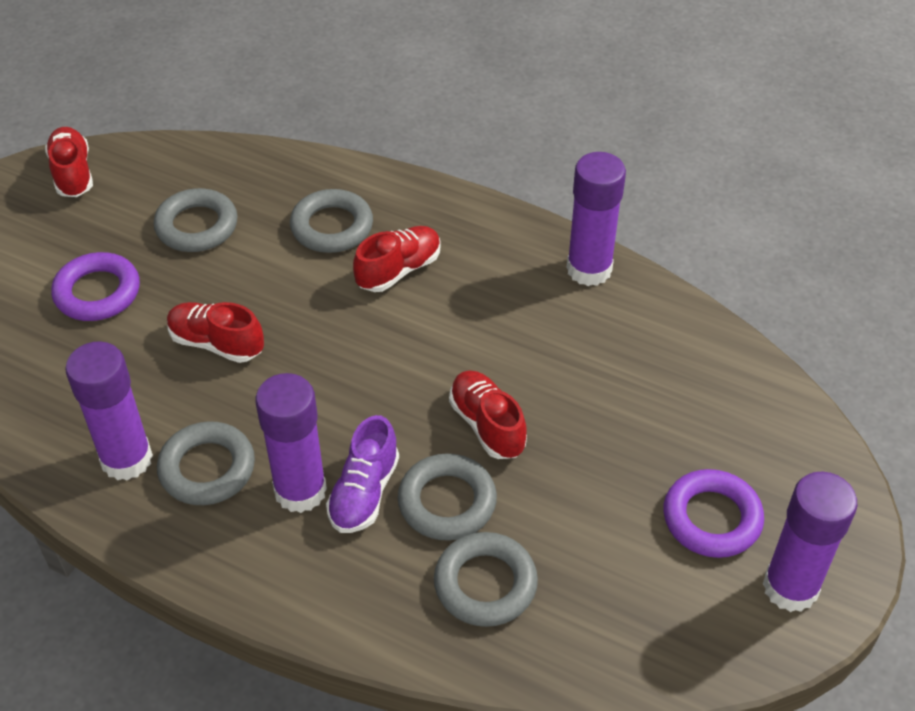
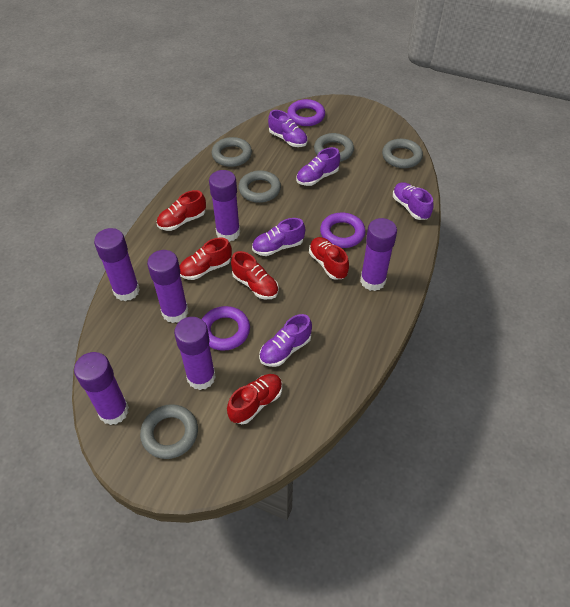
purple glue stick: 4 -> 6
purple ring: 2 -> 3
purple shoe: 1 -> 5
red shoe: 4 -> 5

